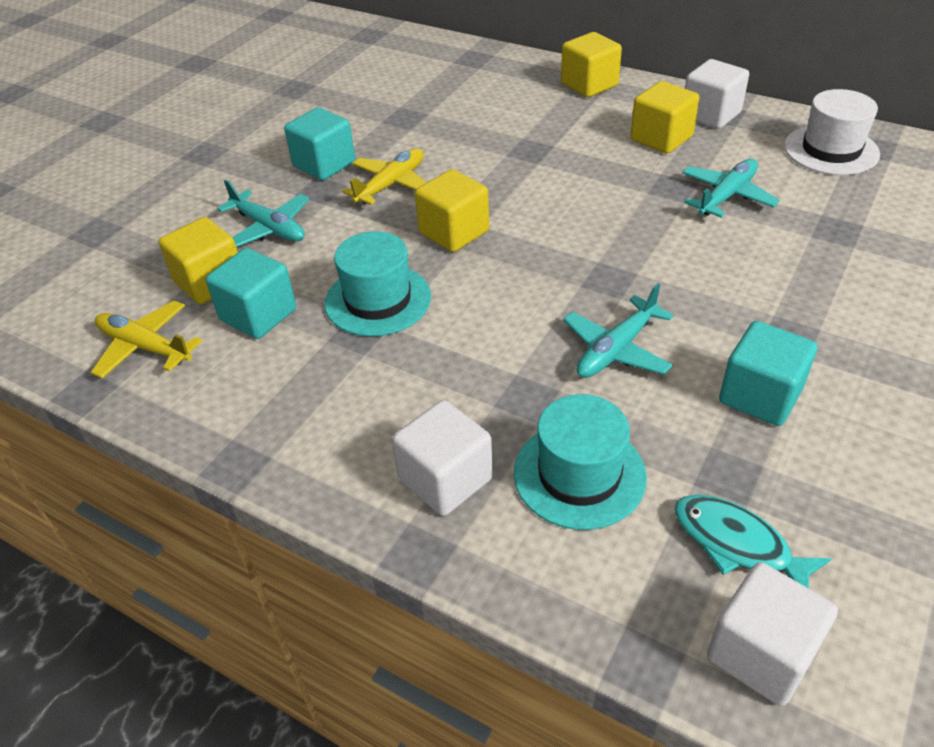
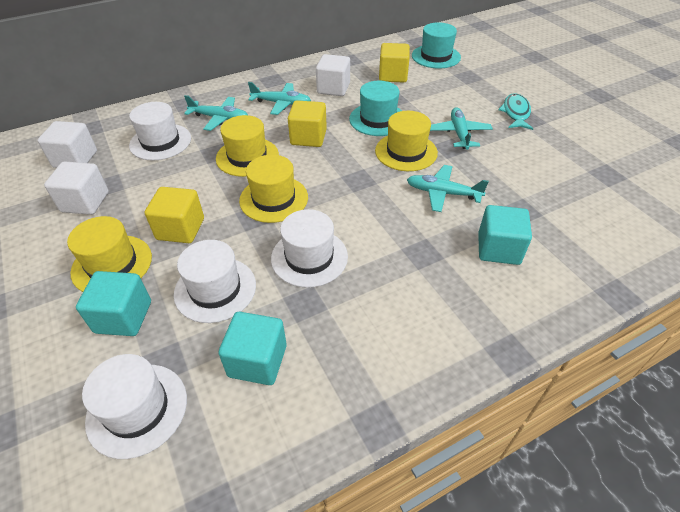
turquoise plane: 3 -> 4
white hat: 1 -> 4
yellow cube: 4 -> 3
yellow hat: 0 -> 4
yellow plane: 2 -> 0

